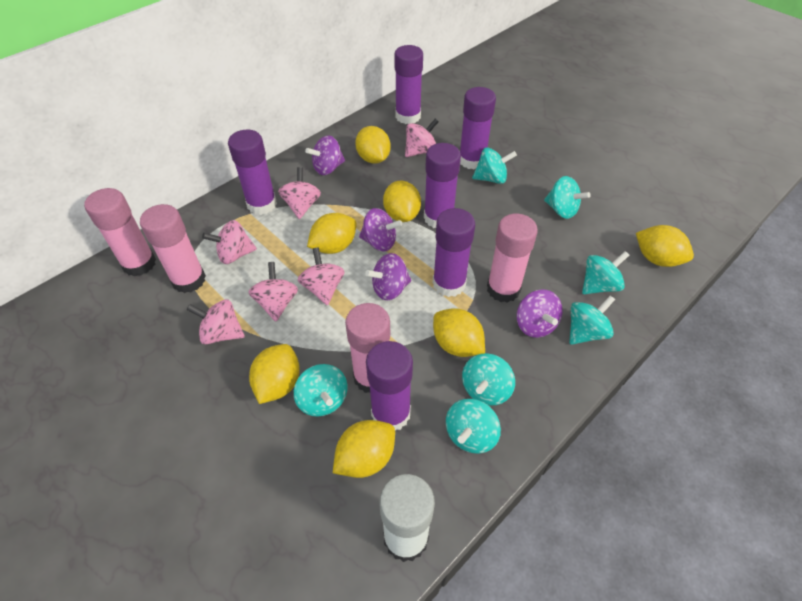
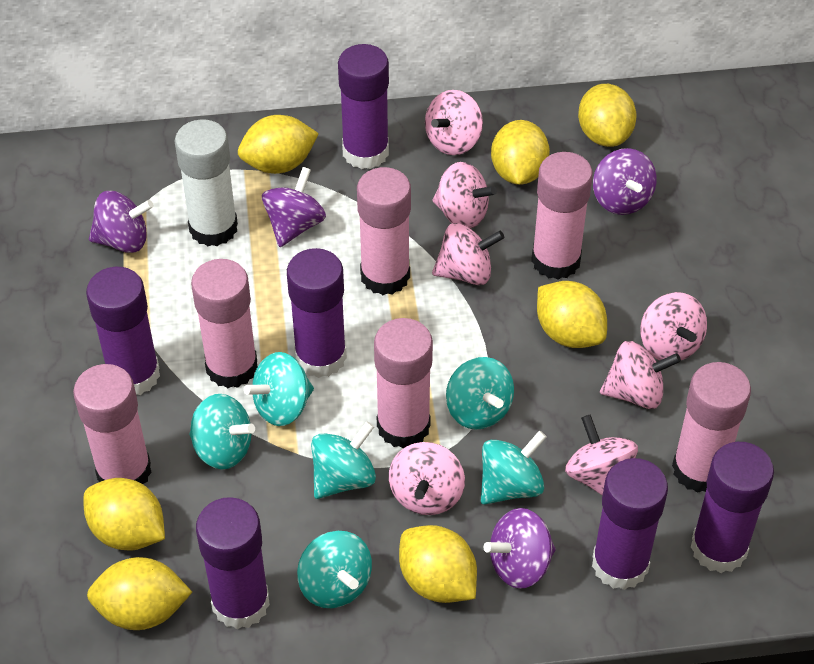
pink glue stick: 4 -> 6
pink spinning top: 6 -> 7
turquoise spinning top: 7 -> 6

